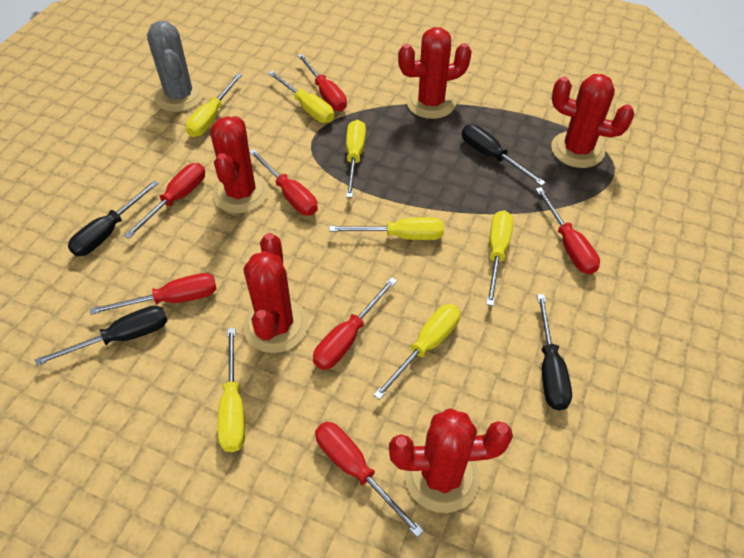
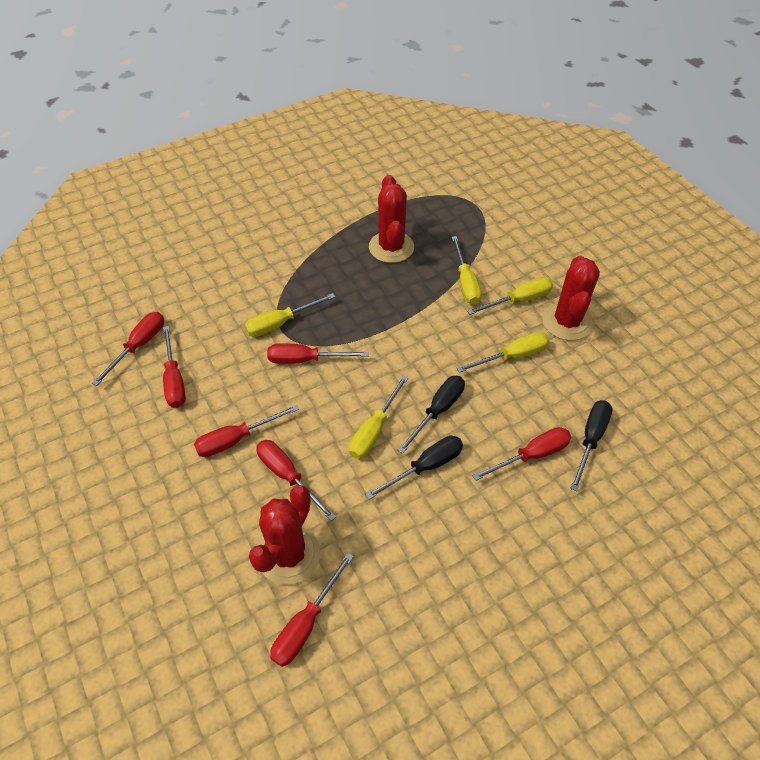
black screwdriver: 4 -> 3
grey cactus: 1 -> 0
red cactus: 5 -> 3
yellow screwdriver: 7 -> 5

